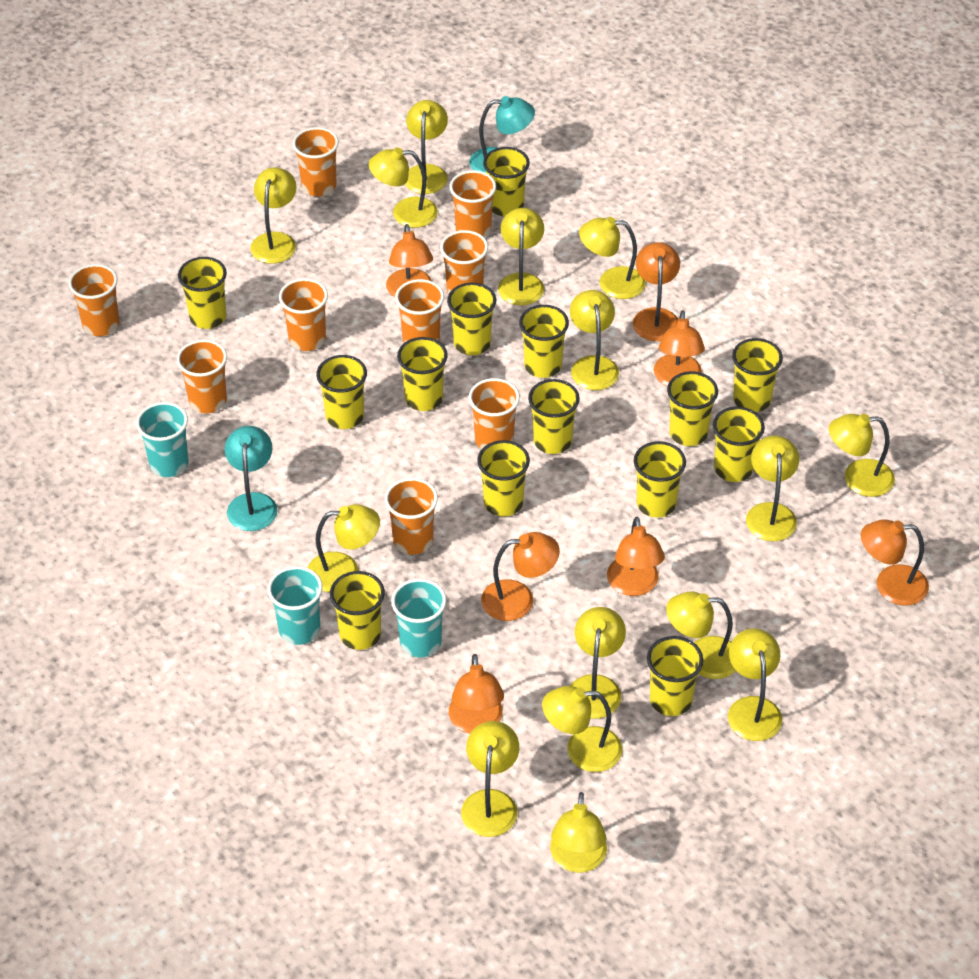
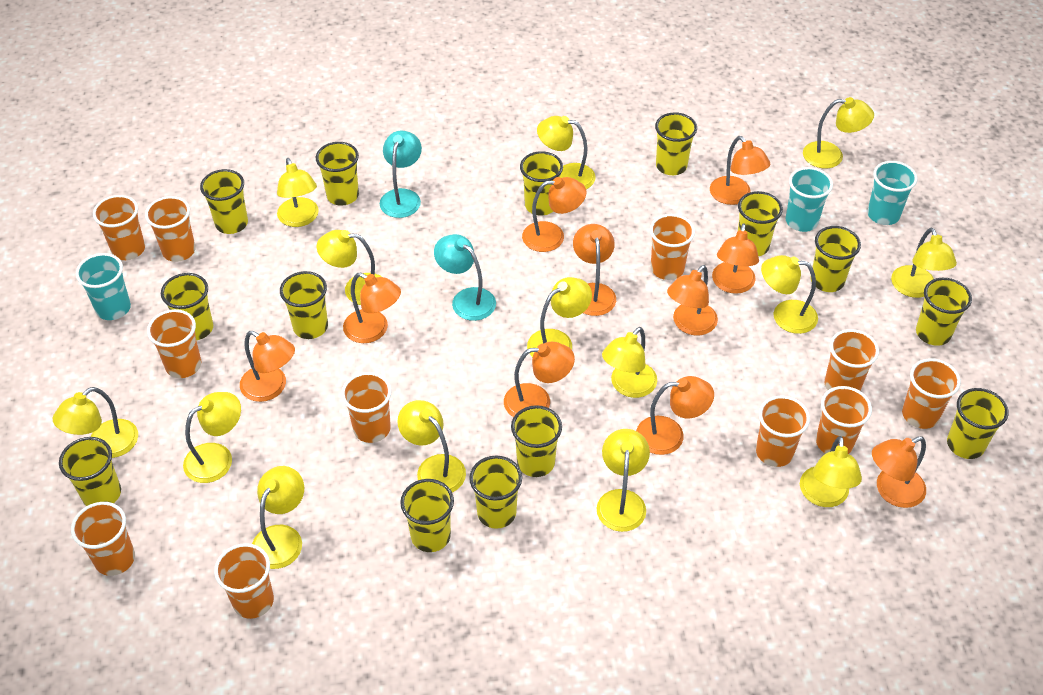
orange cup: 9 -> 11
orange lamp: 7 -> 10
yellow lamp: 15 -> 14

